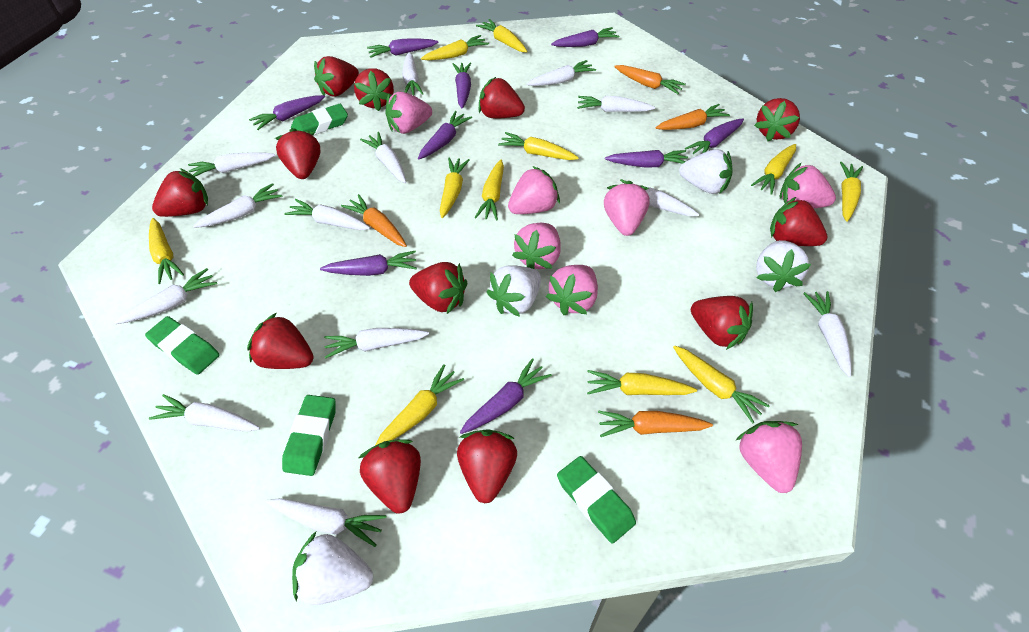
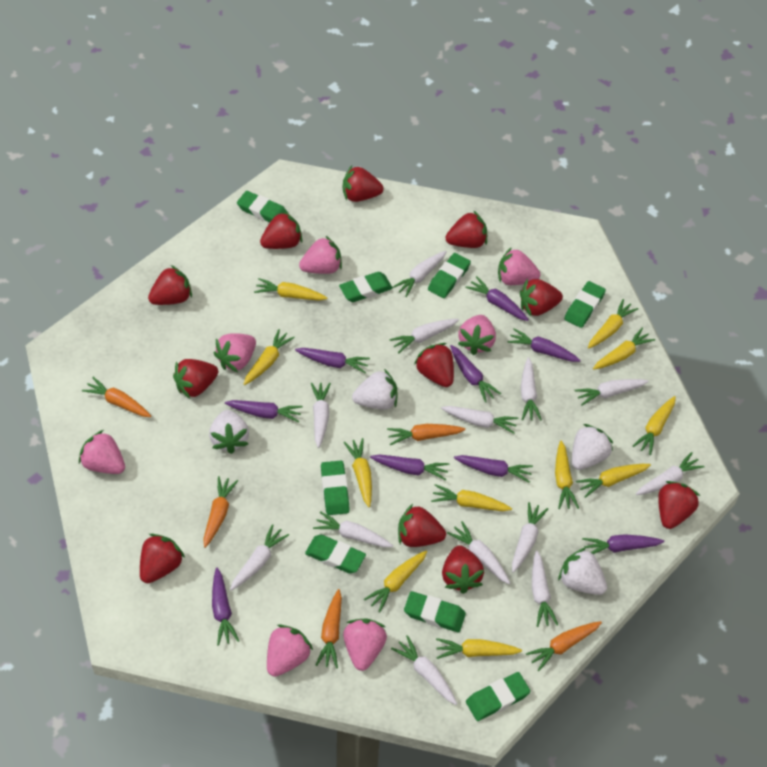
green eraser: 4 -> 8
orange carrot: 4 -> 5
red strawberry: 12 -> 11

